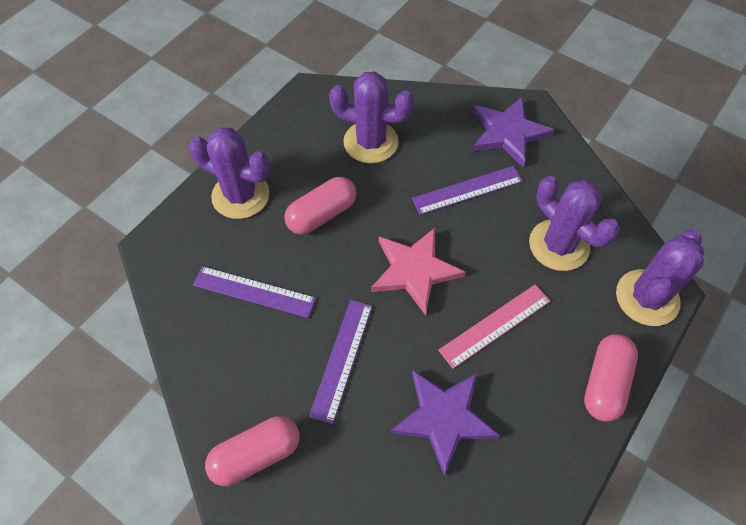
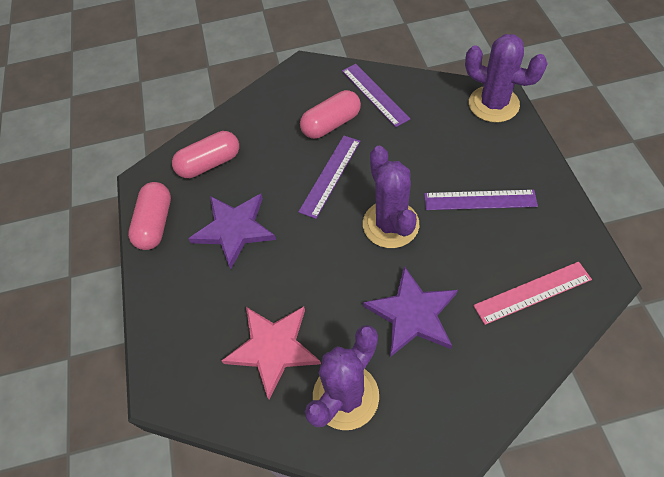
purple cactus: 4 -> 3

